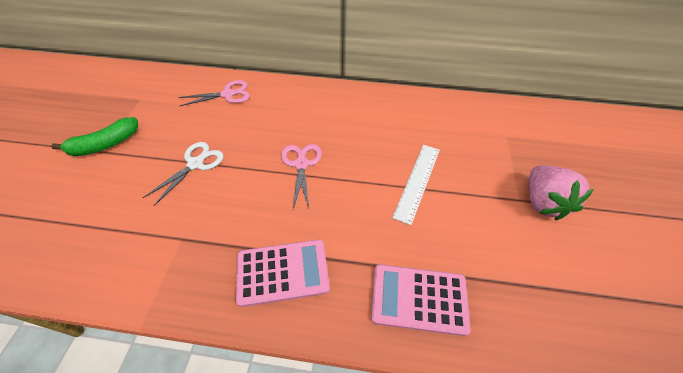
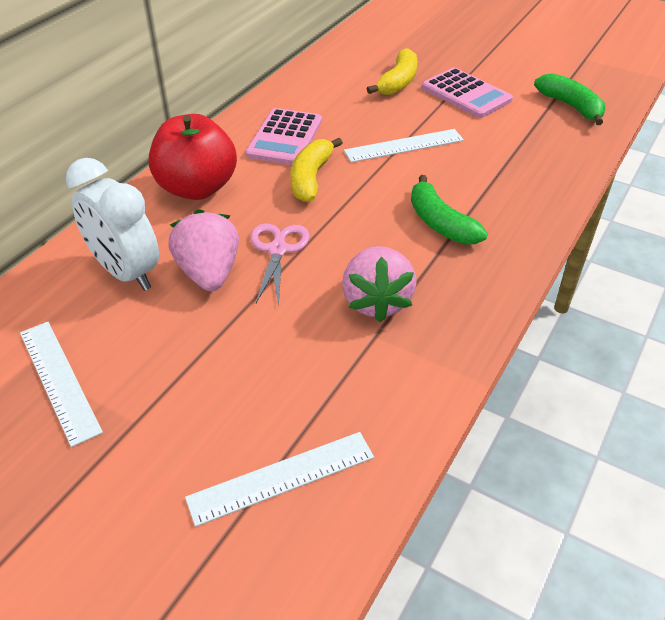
green banana: 1 -> 2
pink scissors: 2 -> 1
pink strawberry: 1 -> 2
red apple: 0 -> 1
white clock: 0 -> 1
white ruler: 1 -> 3
white scissors: 1 -> 0
yellow banana: 0 -> 2

